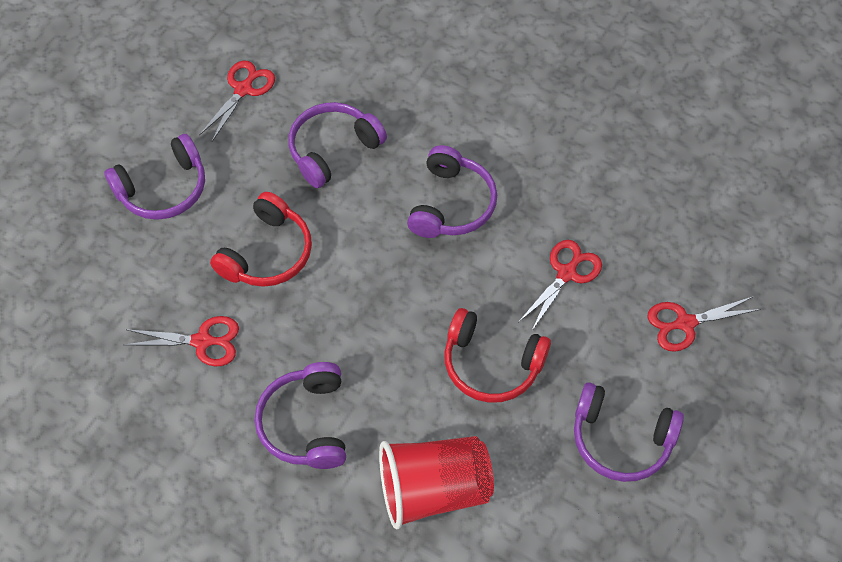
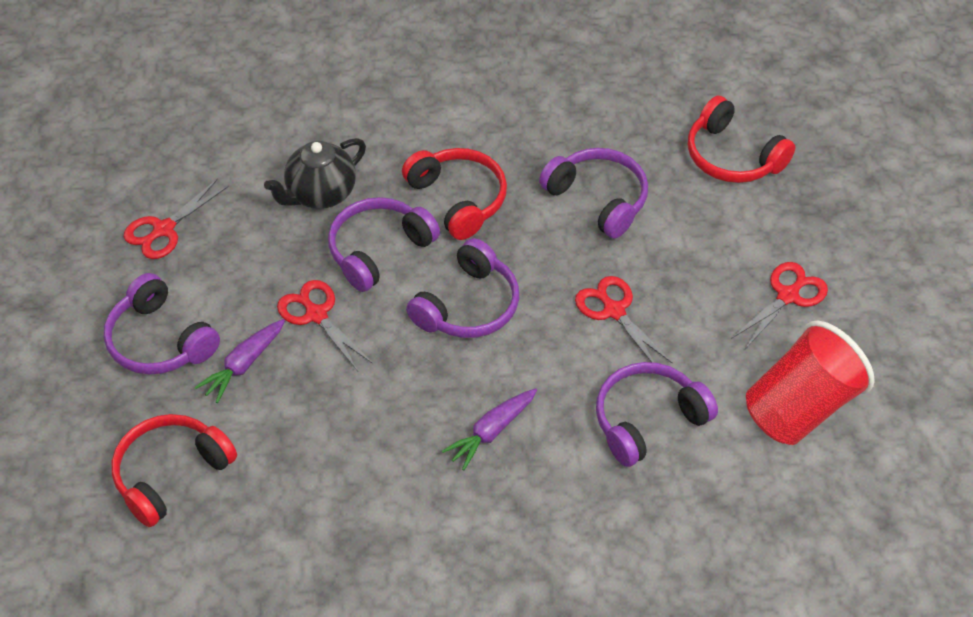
black teapot: 0 -> 1
purple carrot: 0 -> 2
red headphones: 2 -> 3

